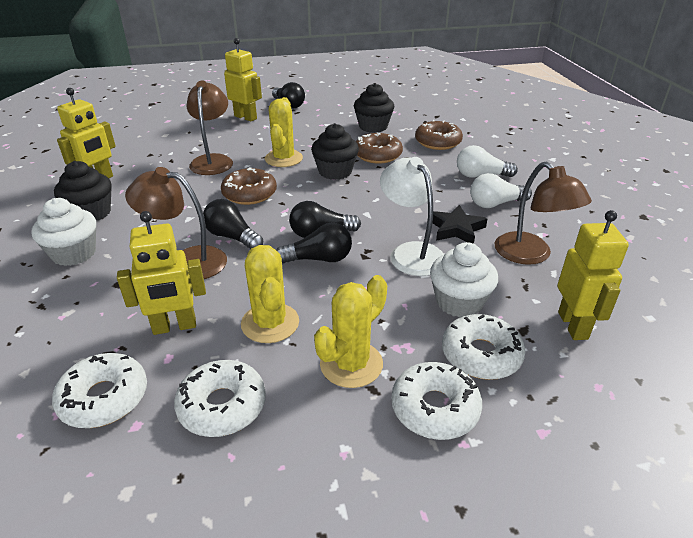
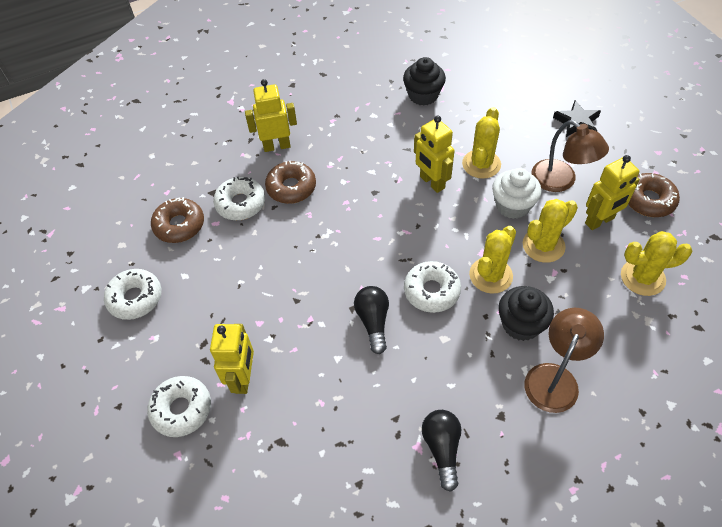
black cupcake: 3 -> 2
black light bulb: 4 -> 2
brown lamp: 3 -> 2
white cupcake: 2 -> 1
white lamp: 1 -> 0
white light bulb: 2 -> 0
yellow cactus: 3 -> 4

